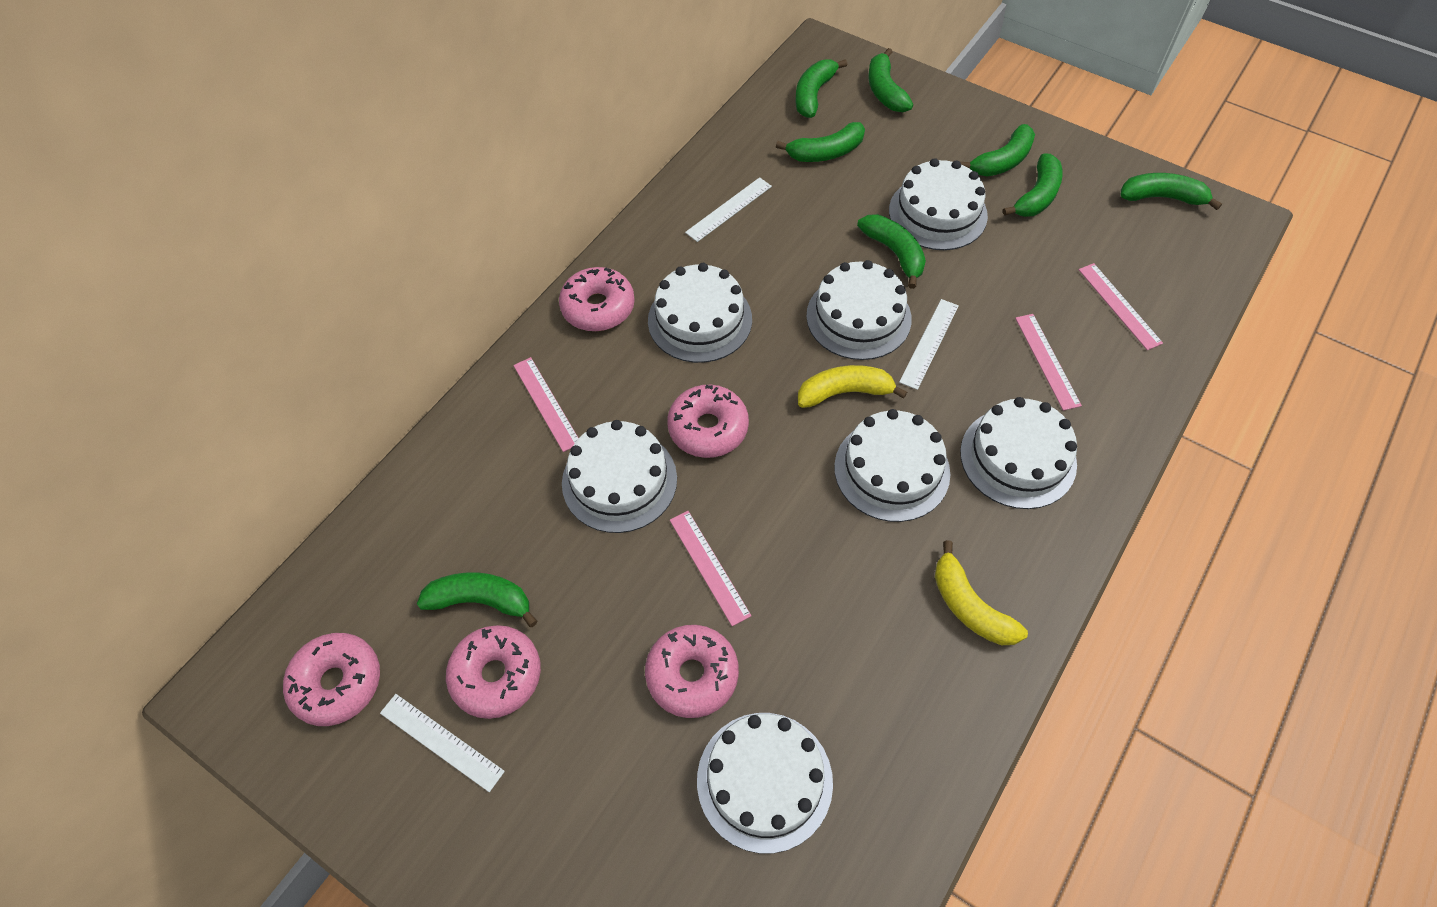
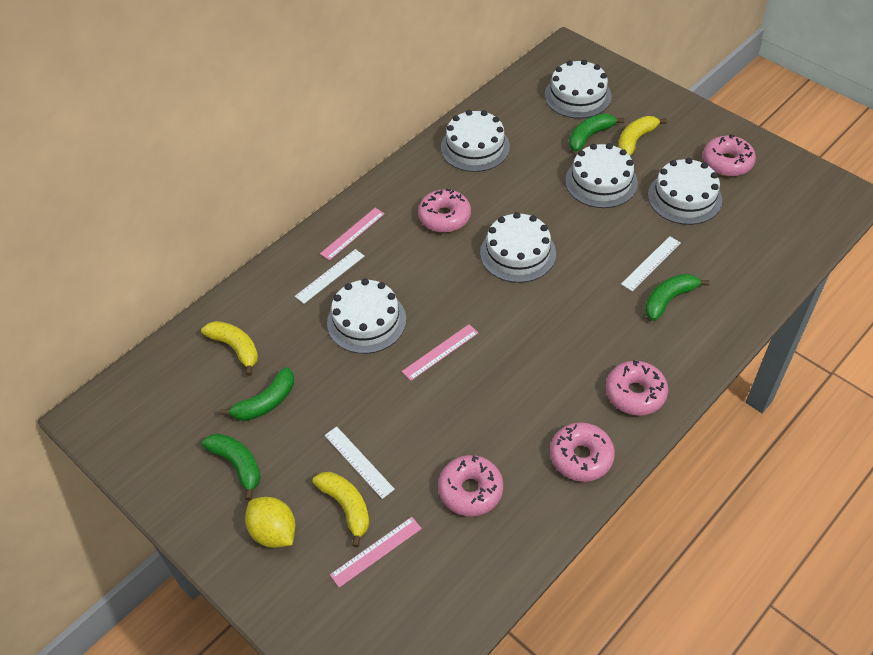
green banana: 8 -> 4
pink ruler: 4 -> 3
white cake: 7 -> 6
yellow banana: 2 -> 3
yellow lemon: 0 -> 1

